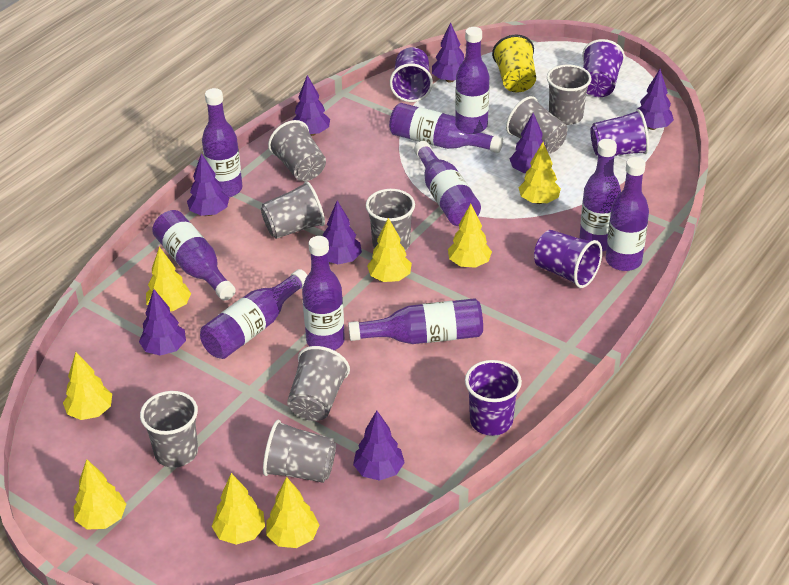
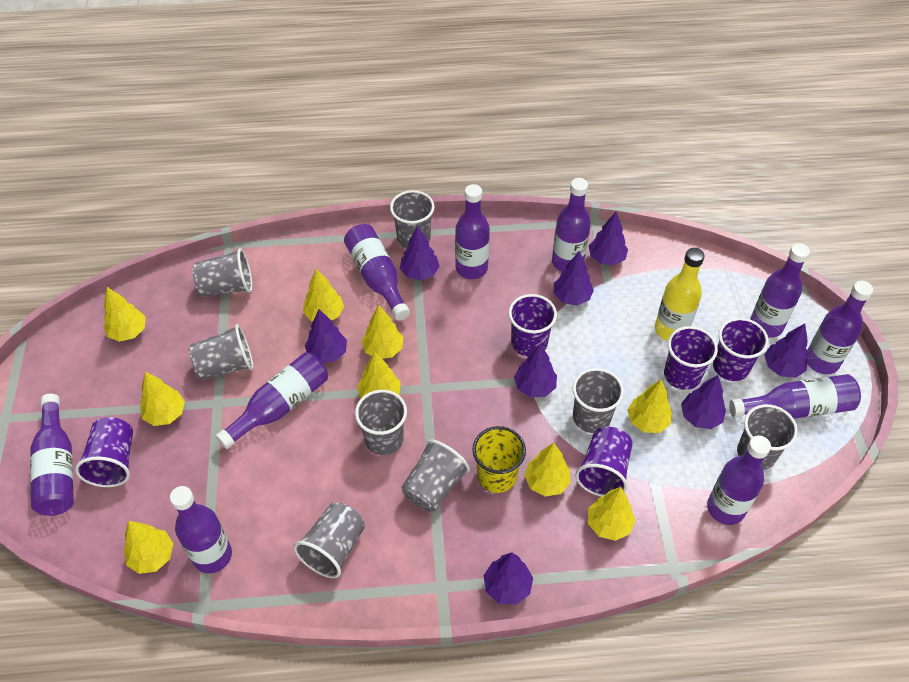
yellow bottle: 0 -> 1
yellow tree: 8 -> 9

